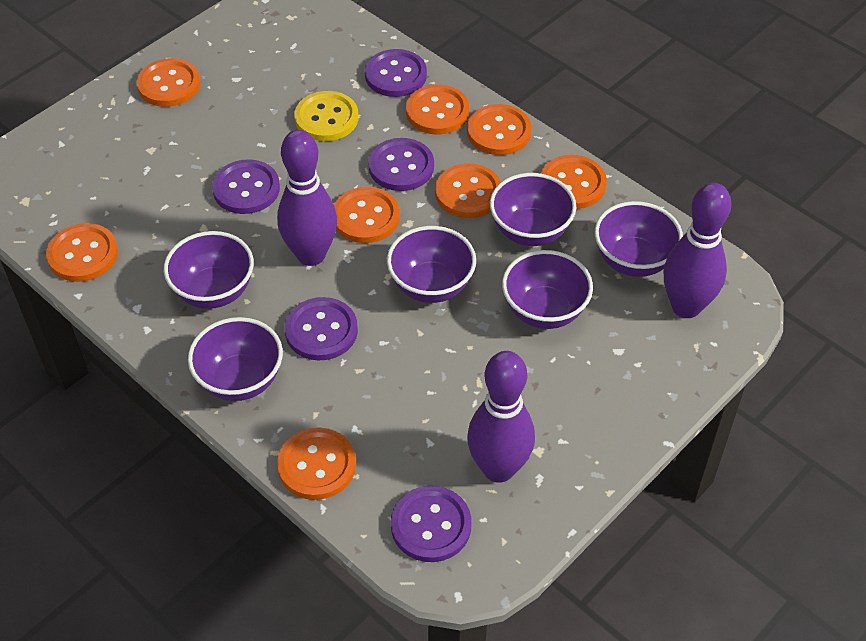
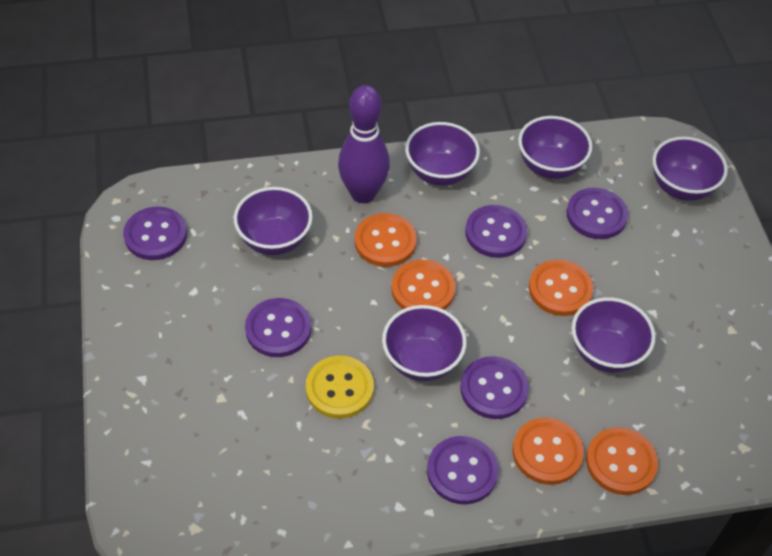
orange button: 8 -> 5
purple bowling pin: 3 -> 1
purple button: 5 -> 6

